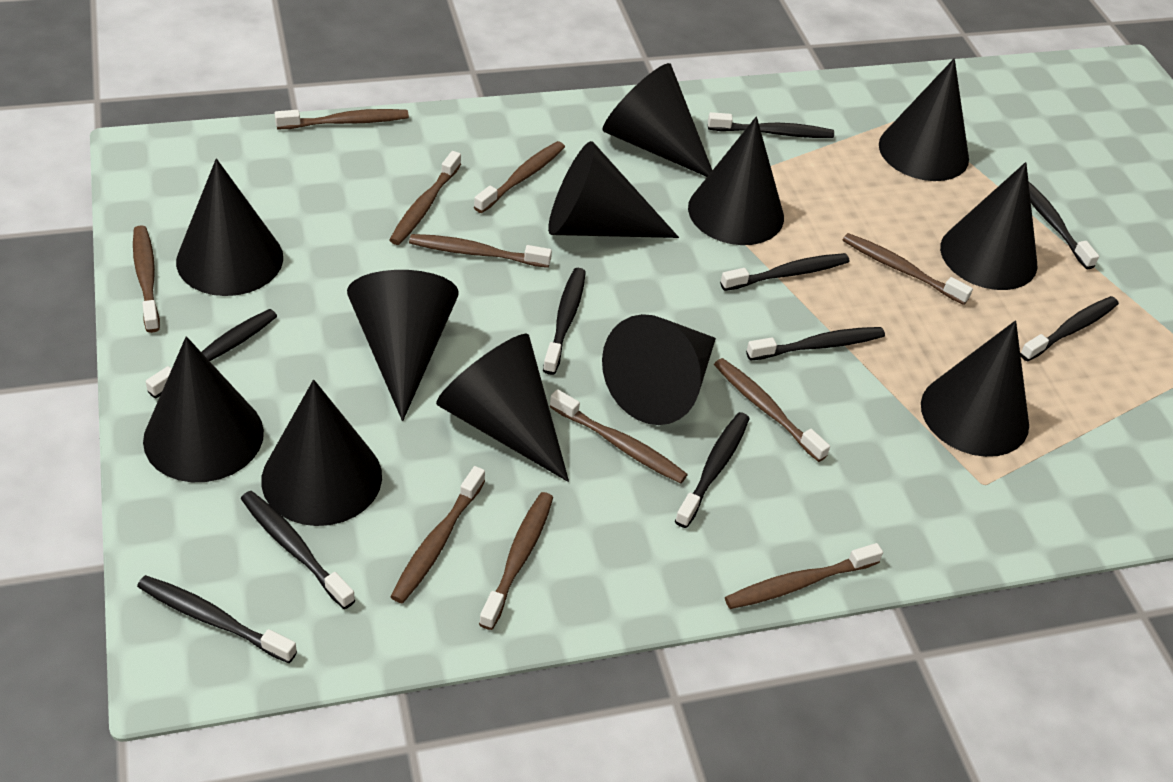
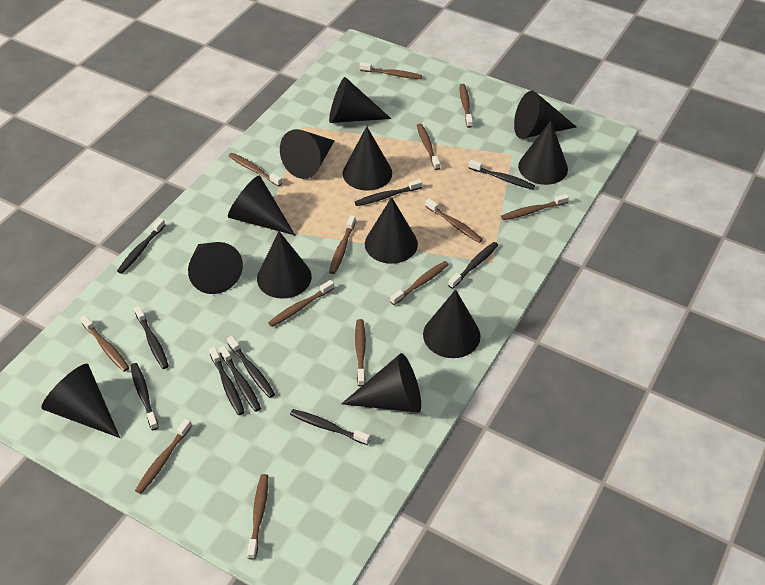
brown toothbrush: 11 -> 13

